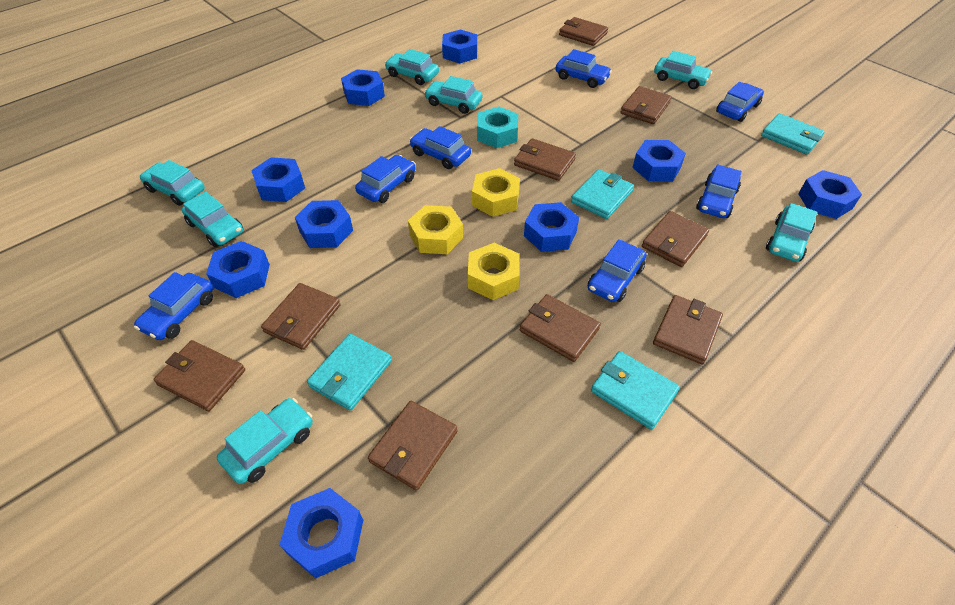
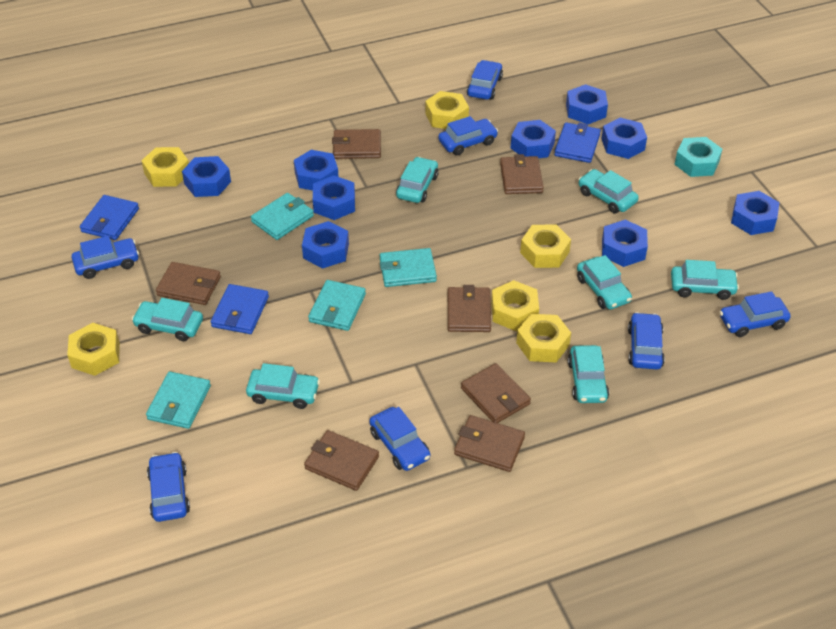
blue wallet: 0 -> 3
brown wallet: 9 -> 7
yellow nut: 3 -> 6

